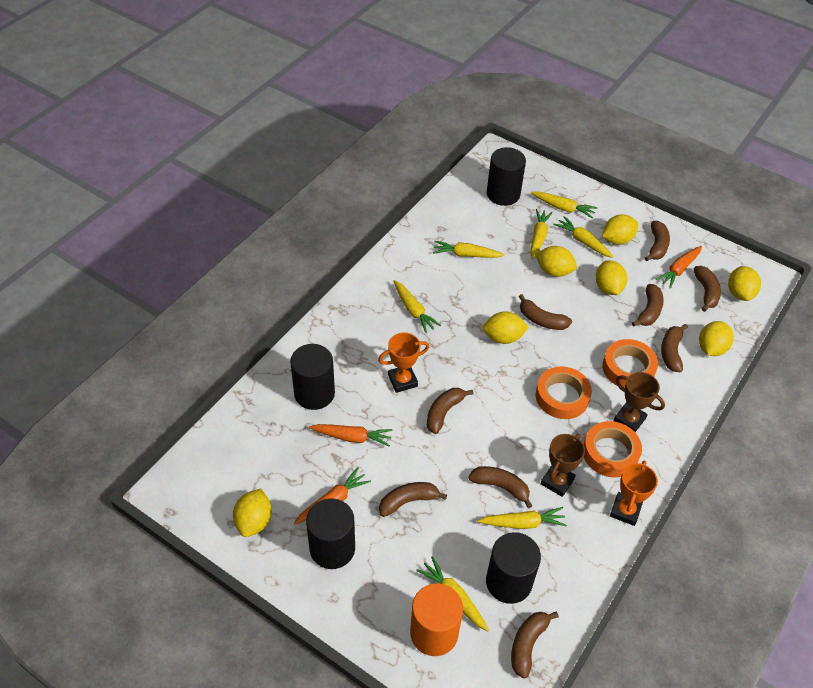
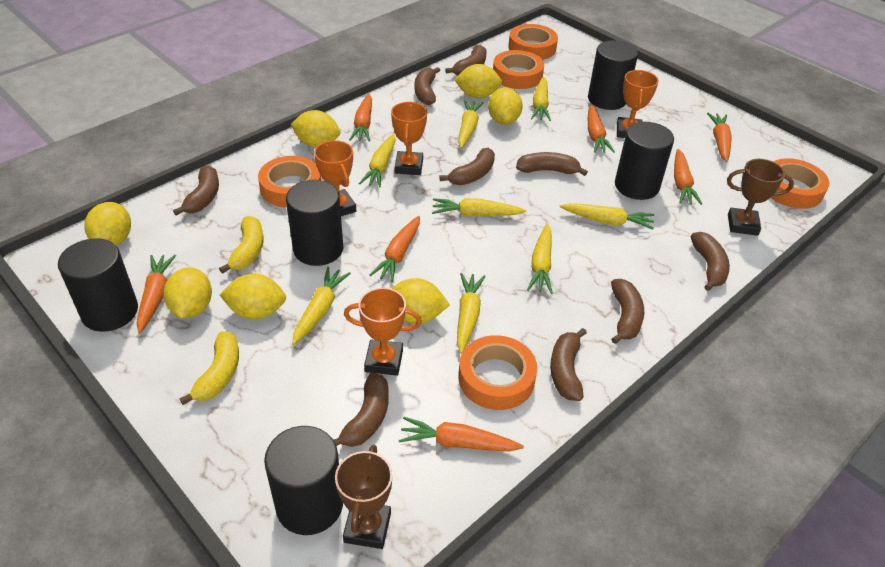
black cylinder: 4 -> 5
orange carrot: 3 -> 7
orange cylinder: 1 -> 0
orange tape: 3 -> 5
orange trophy: 2 -> 4
yellow banana: 0 -> 2
yellow carrot: 7 -> 8

